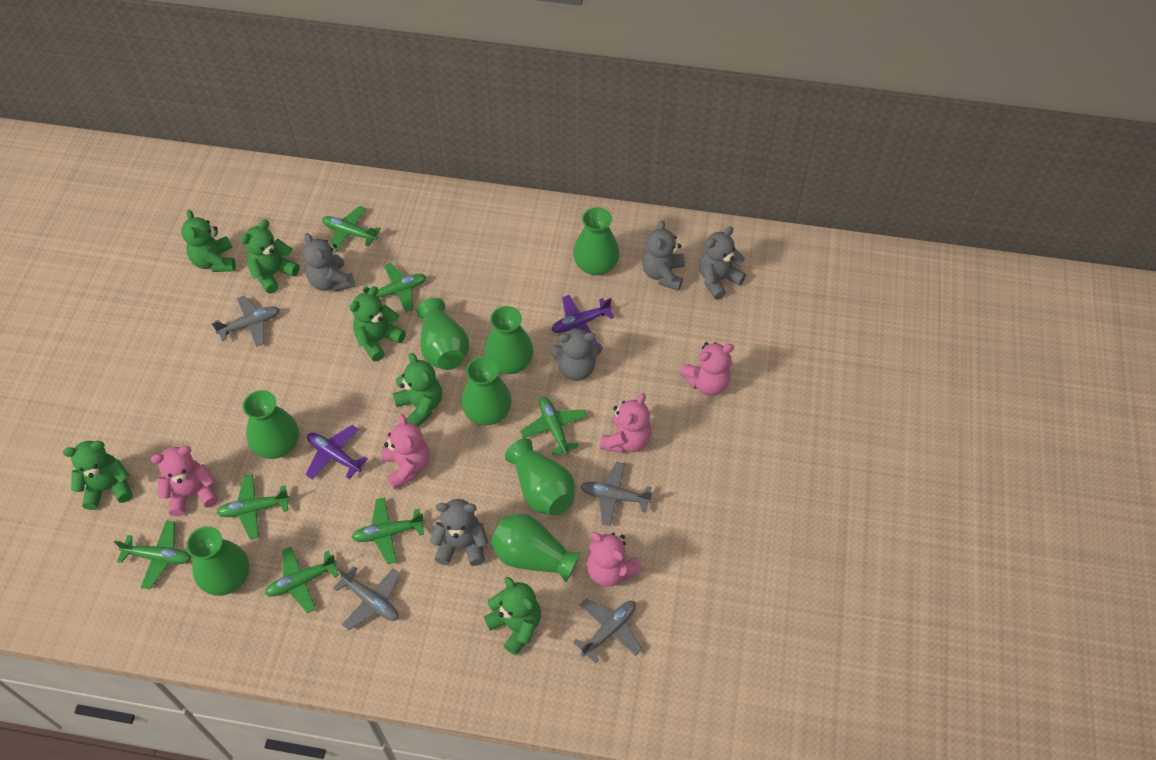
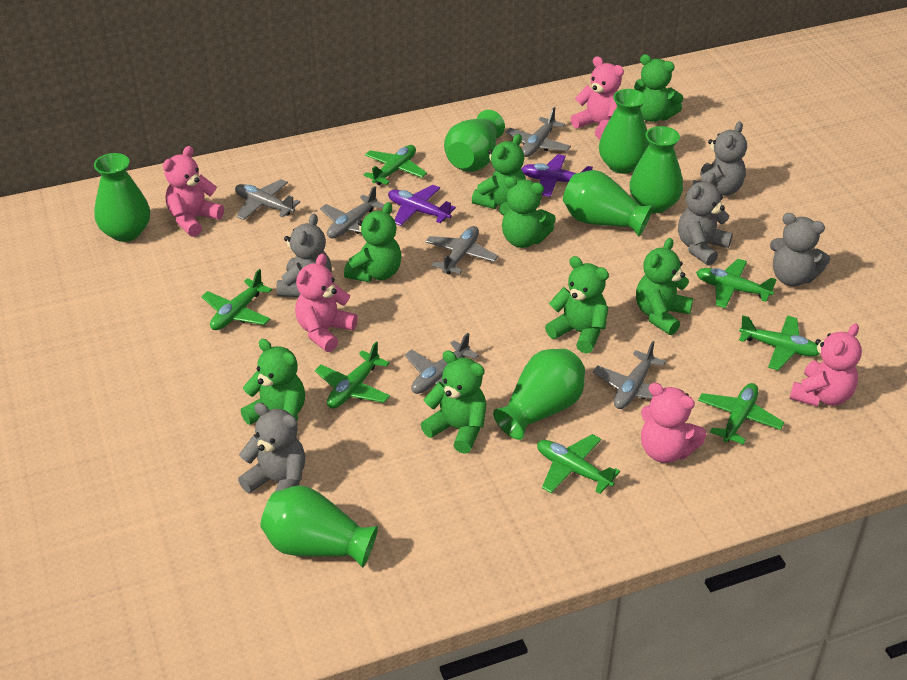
green teddy bear: 6 -> 8
green vase: 8 -> 7
grey plane: 4 -> 6

